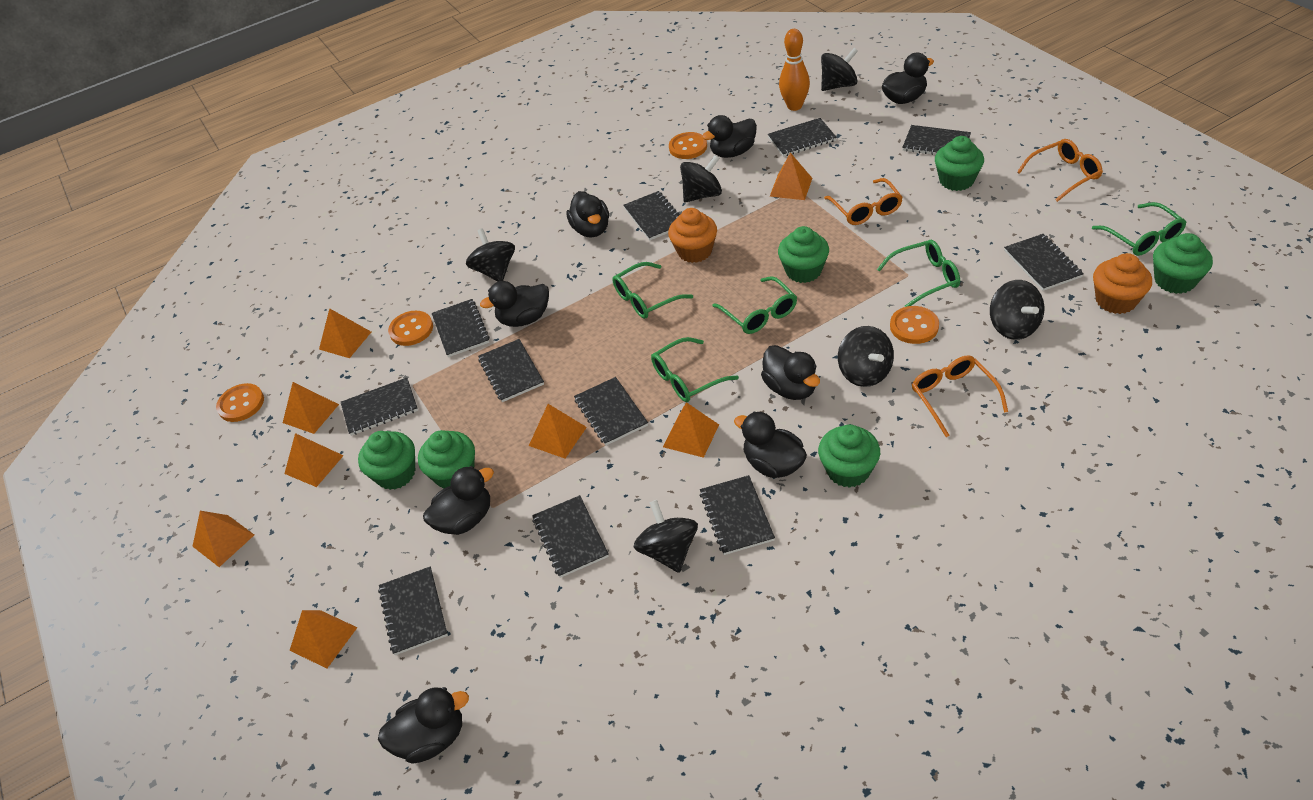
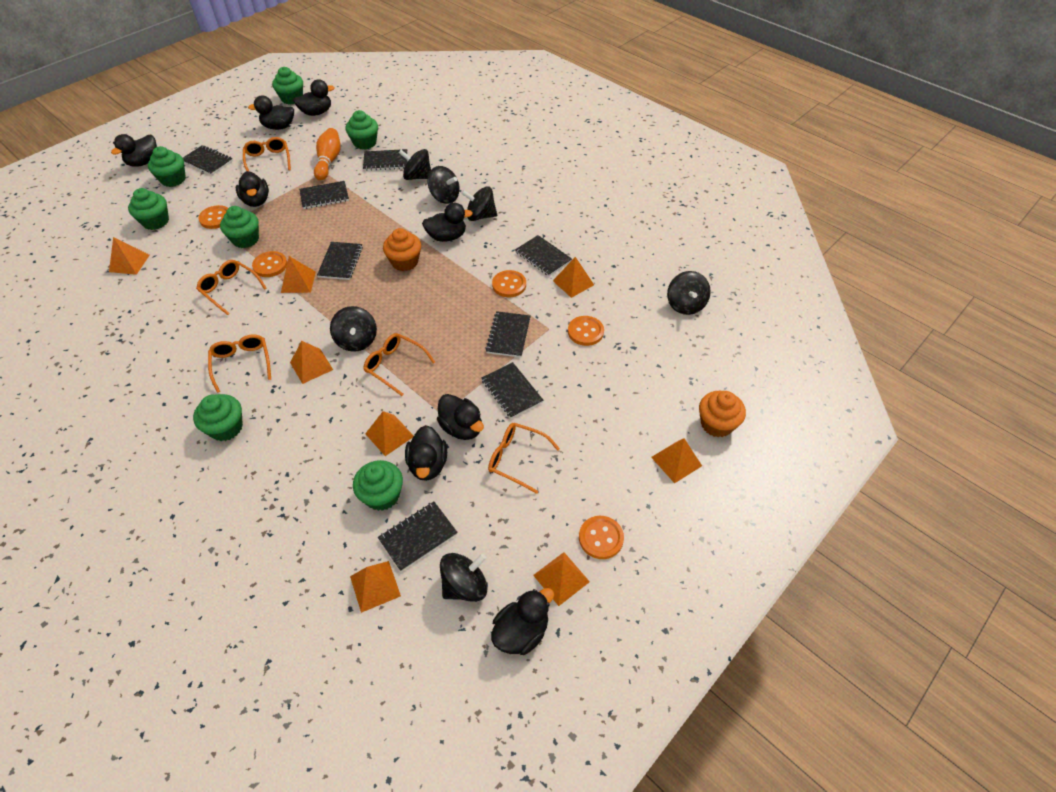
black notebook: 11 -> 8
green cupcake: 6 -> 7
green glasses: 5 -> 0
orange button: 4 -> 5
orange glasses: 3 -> 5

